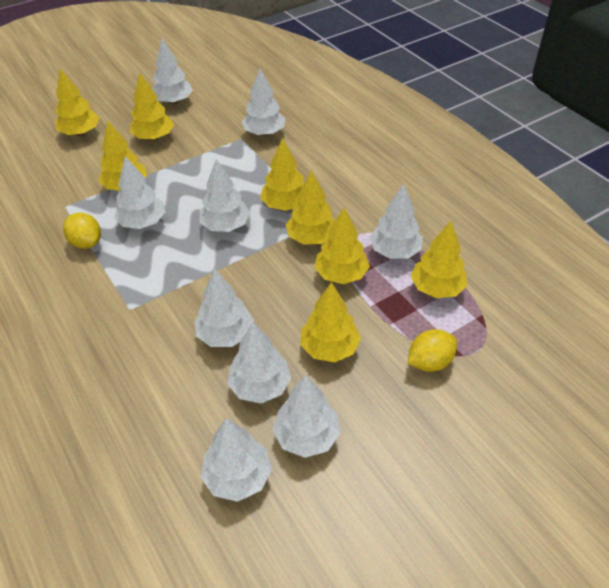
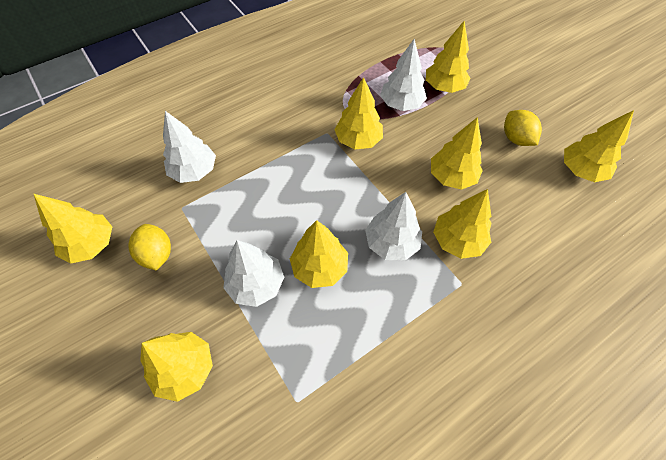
white tree: 9 -> 4

